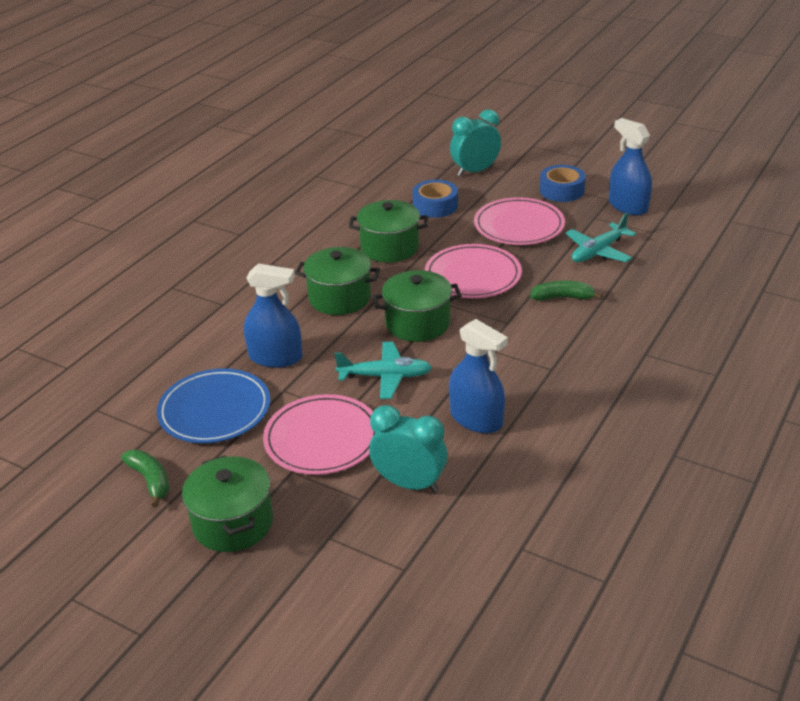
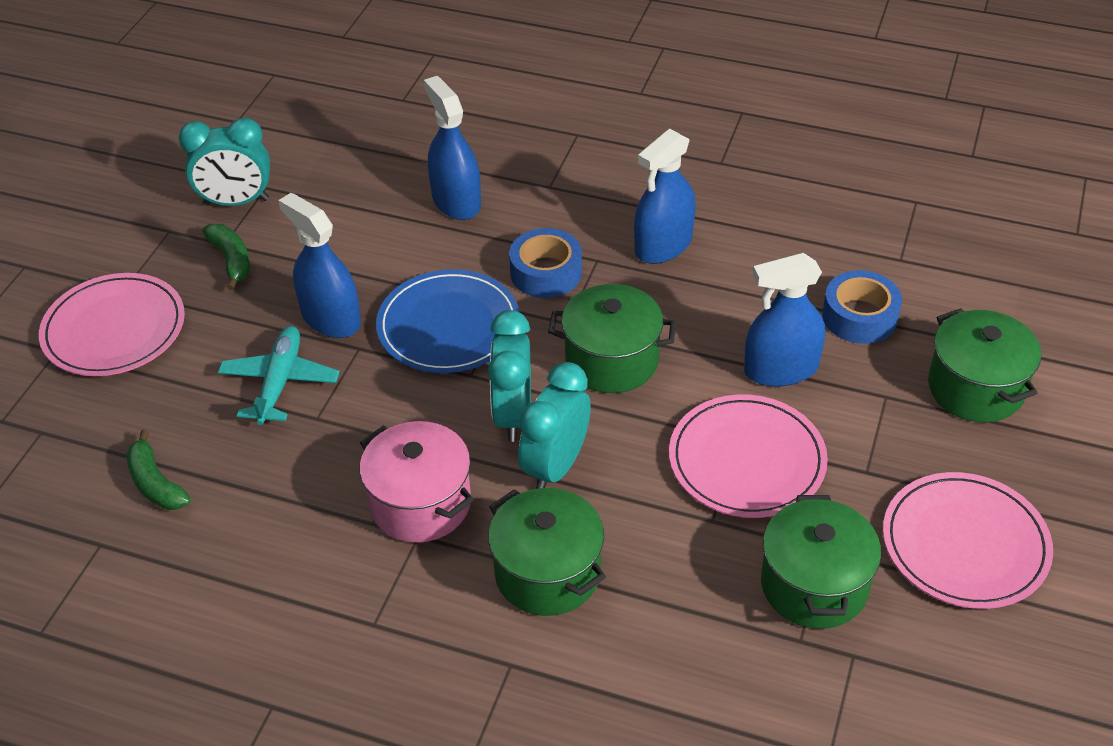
blue spray bottle: 3 -> 4
pink pot: 0 -> 1
turquoise clock: 2 -> 3
turquoise plane: 2 -> 1

